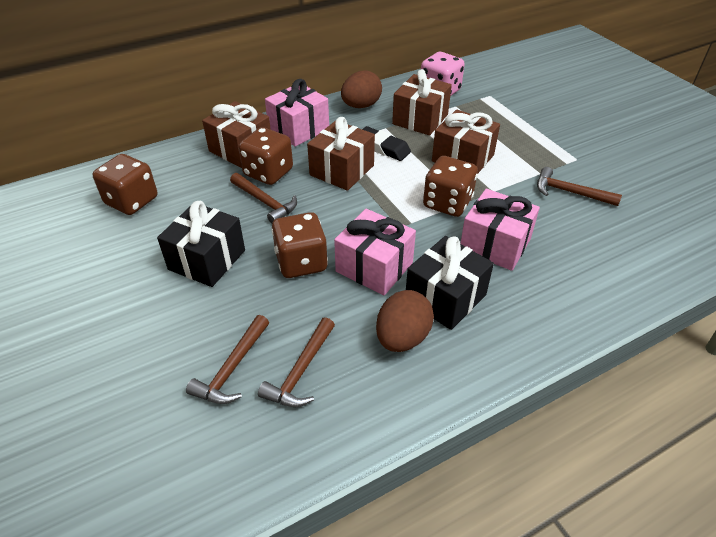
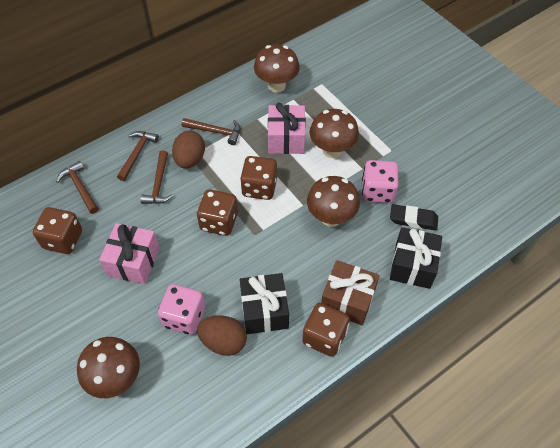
brown gift: 4 -> 1
brown mushroom: 0 -> 4
pink dice: 1 -> 2
pink gift: 3 -> 2

